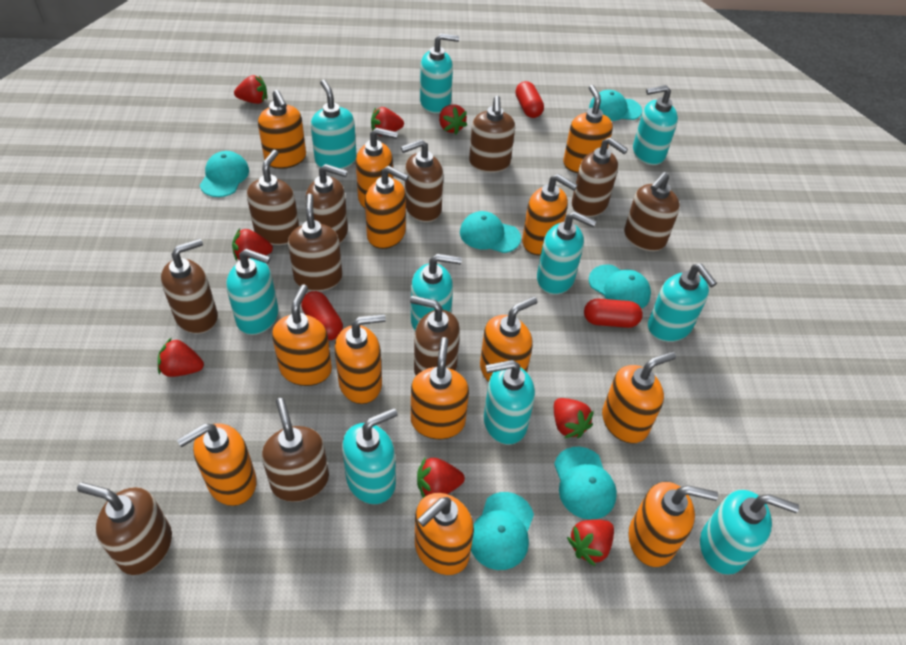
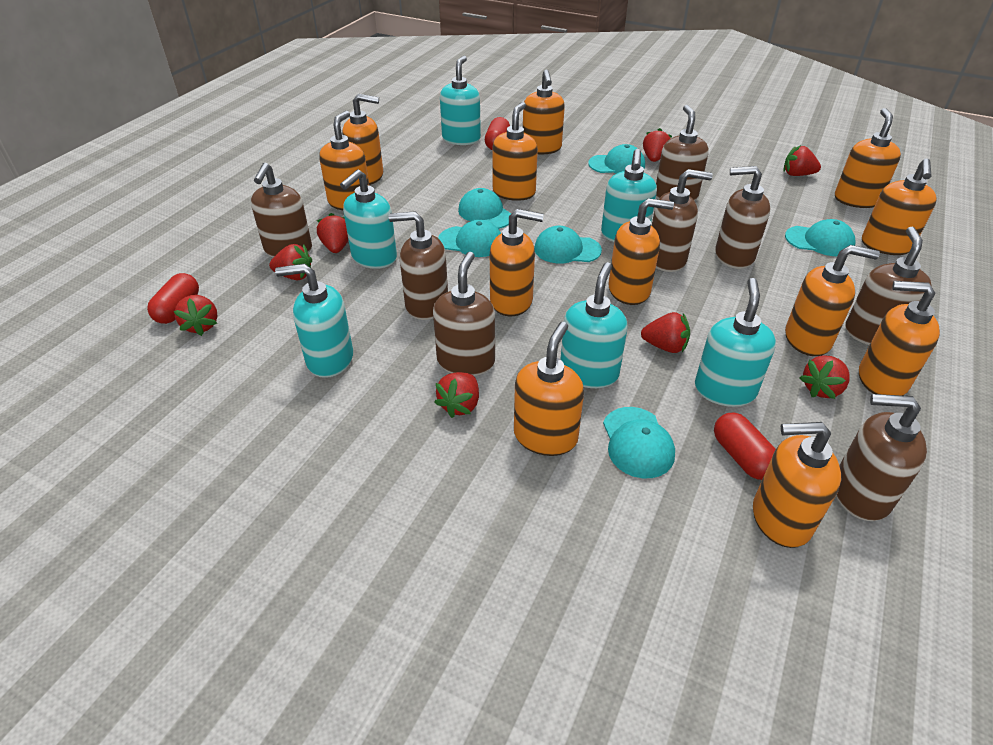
brown soap dispenser: 11 -> 8
orange soap dispenser: 13 -> 12
turquoise soap dispenser: 10 -> 6

